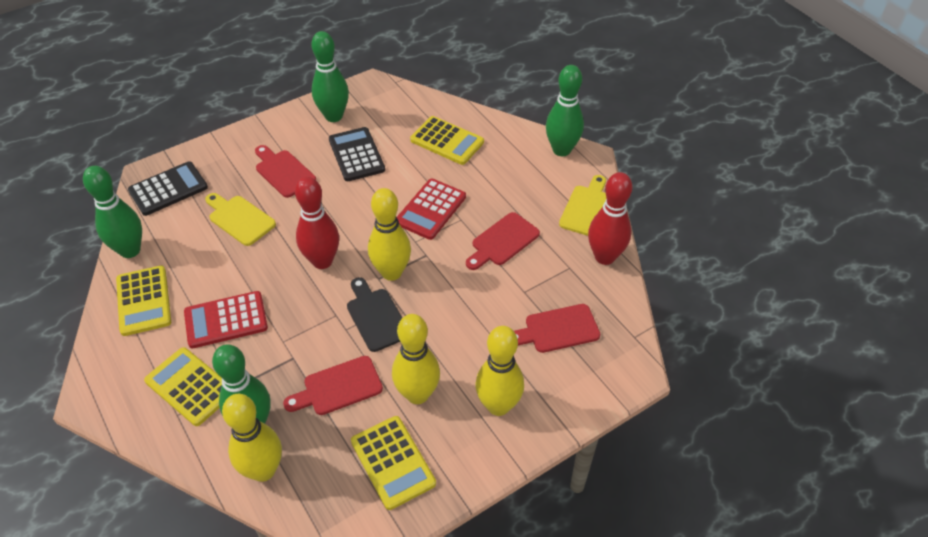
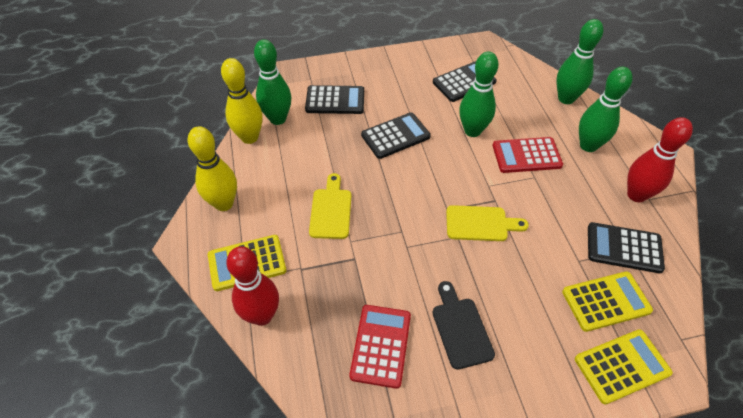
black calculator: 2 -> 4
red cutting board: 4 -> 0
yellow bowling pin: 4 -> 2
yellow calculator: 4 -> 3

